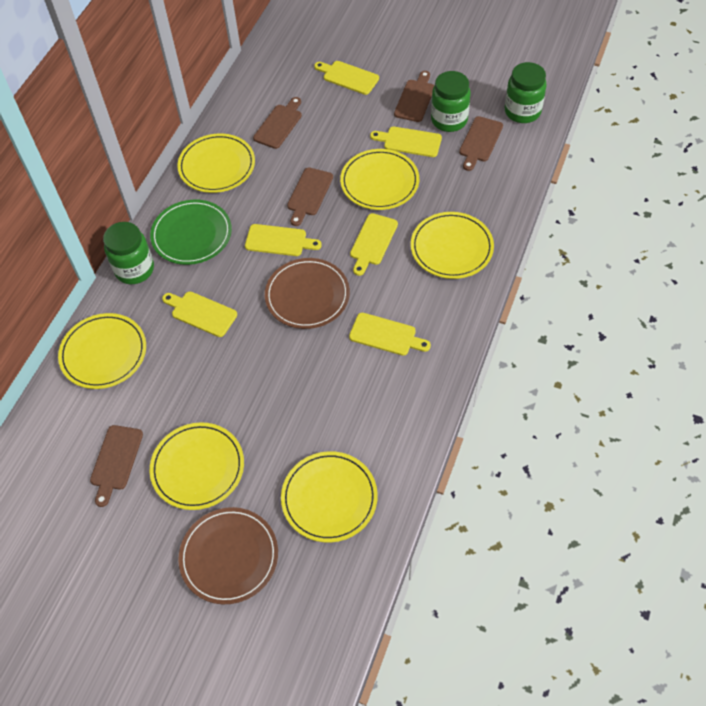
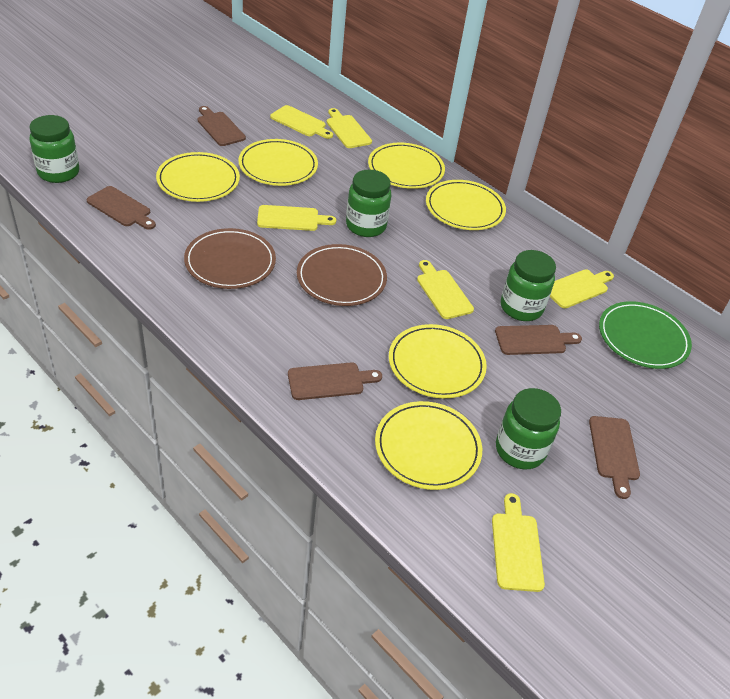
green jar: 3 -> 4

